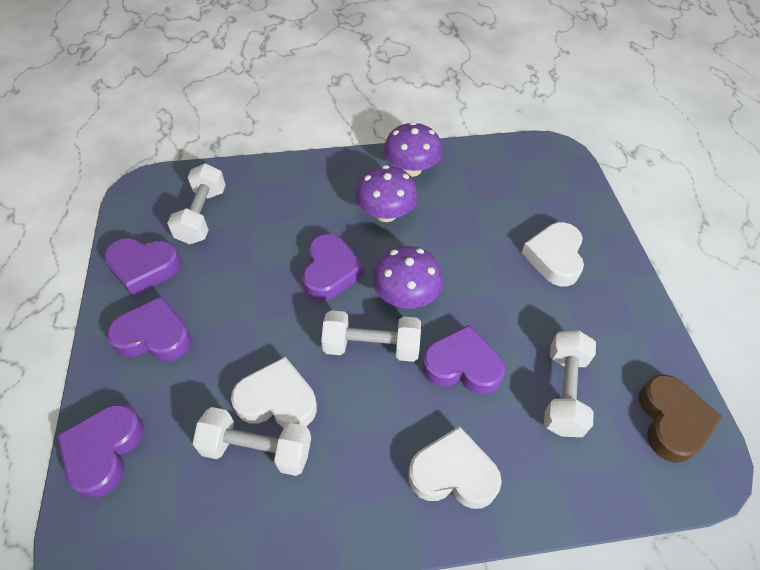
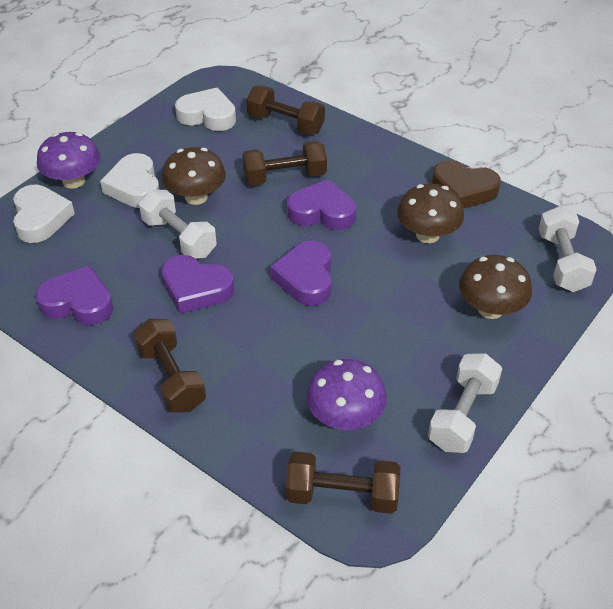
brown dumbbell: 0 -> 4
brown mushroom: 0 -> 3
purple heart: 5 -> 4
purple mushroom: 3 -> 2
white dumbbell: 4 -> 3

